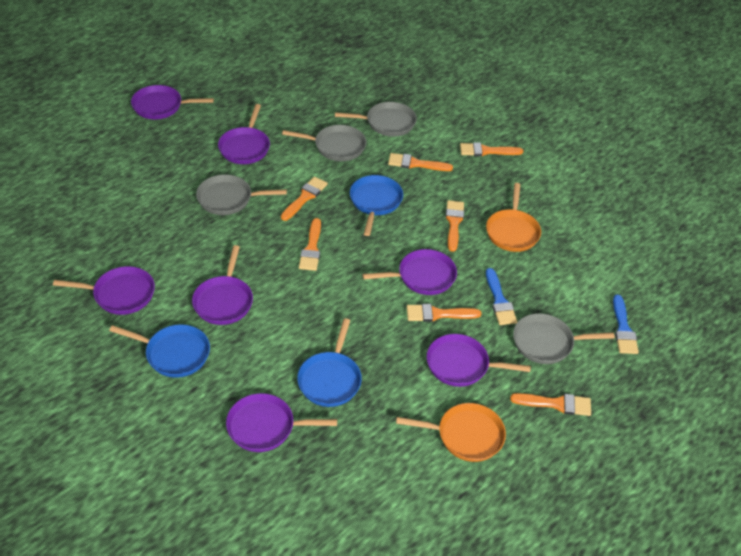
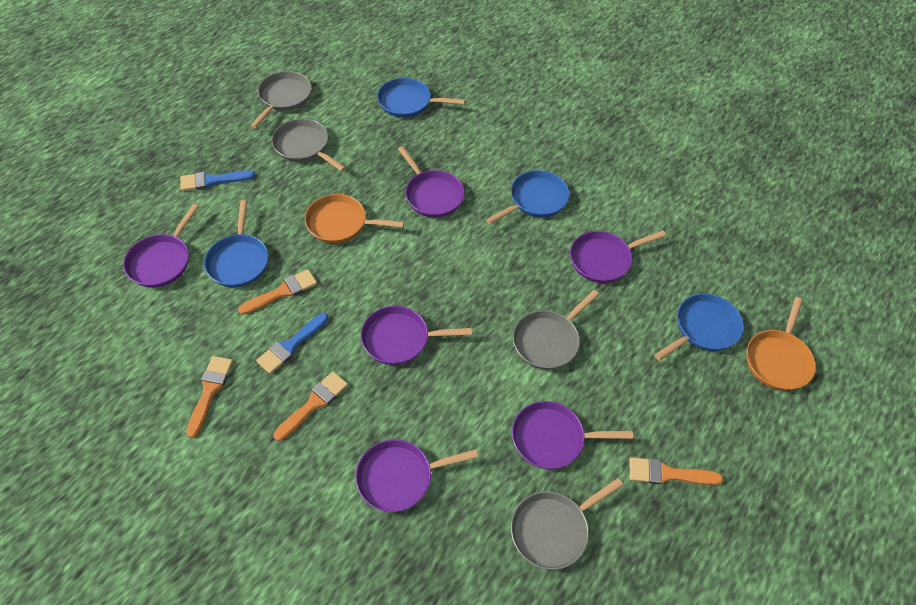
blue pan: 3 -> 4
orange brush: 7 -> 4
purple pan: 7 -> 6

